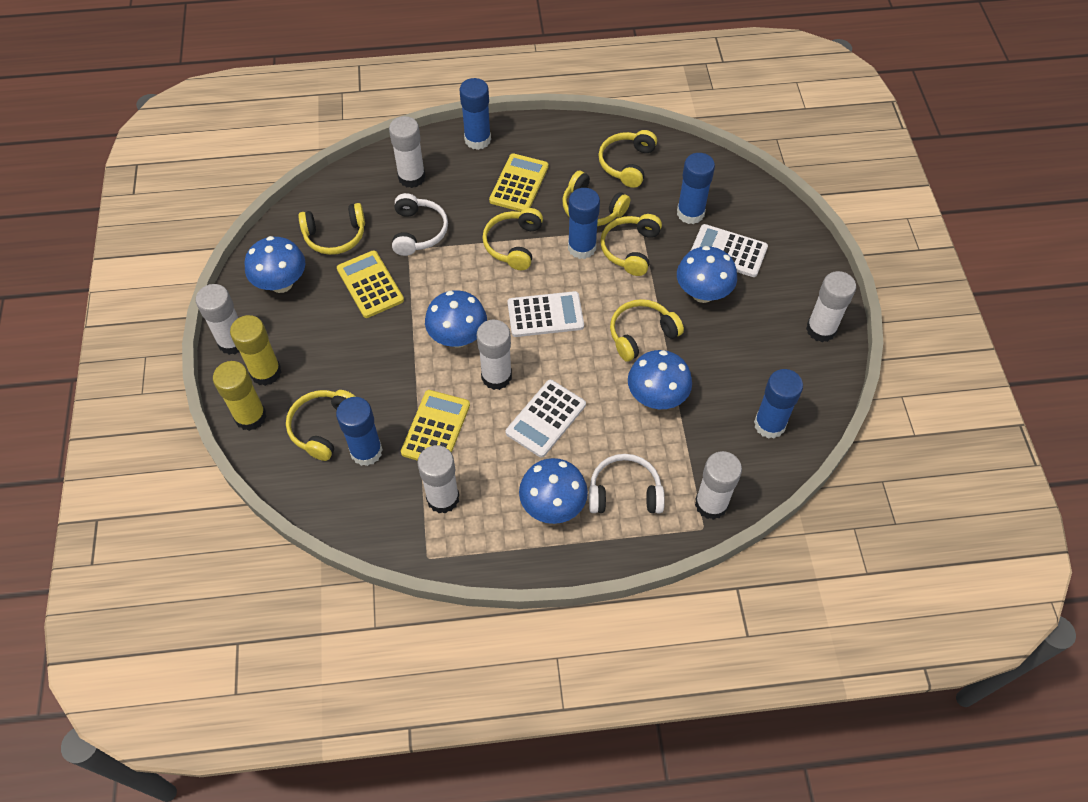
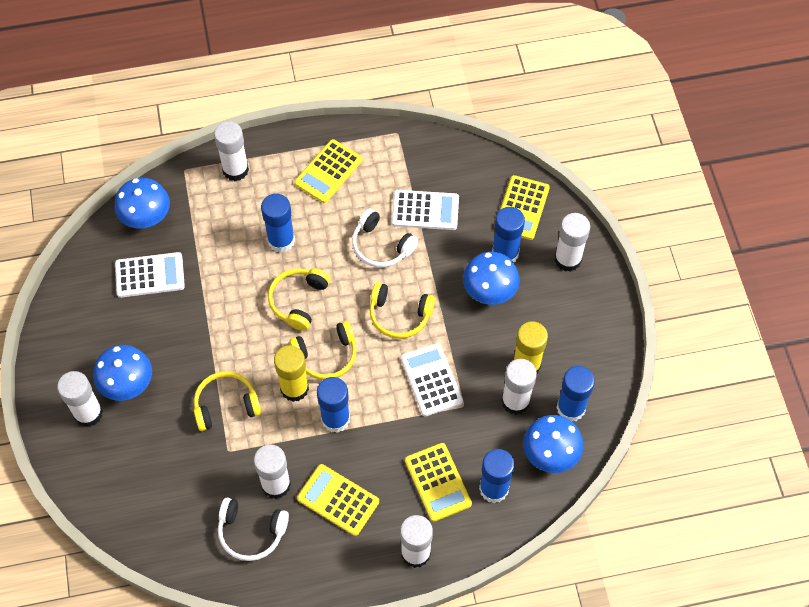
blue mushroom: 5 -> 4
yellow calculator: 3 -> 4
yellow headphones: 7 -> 4

